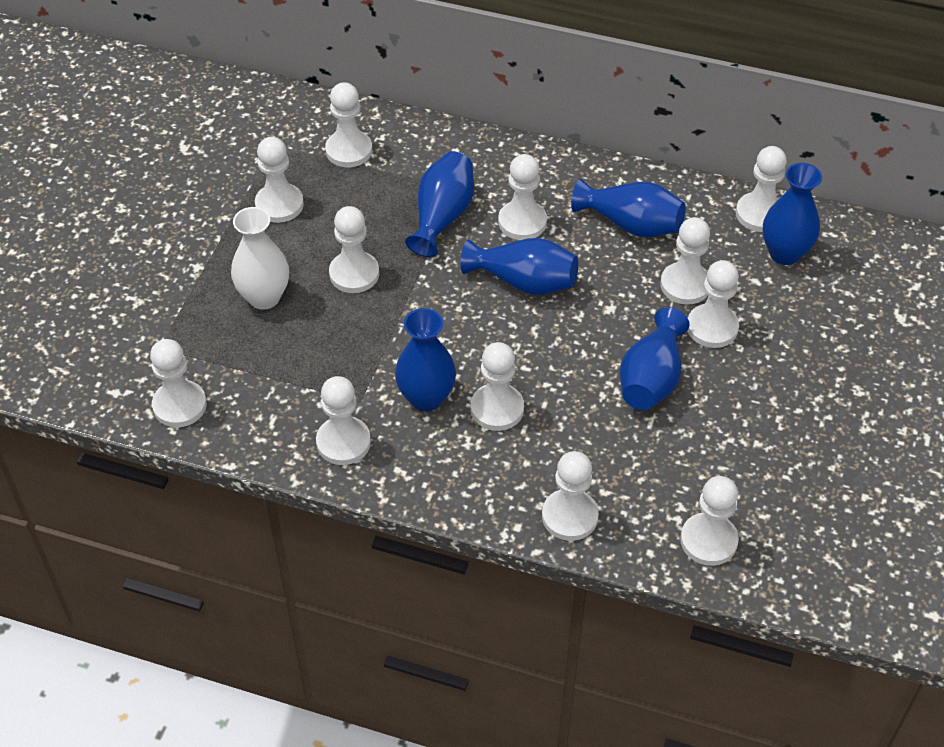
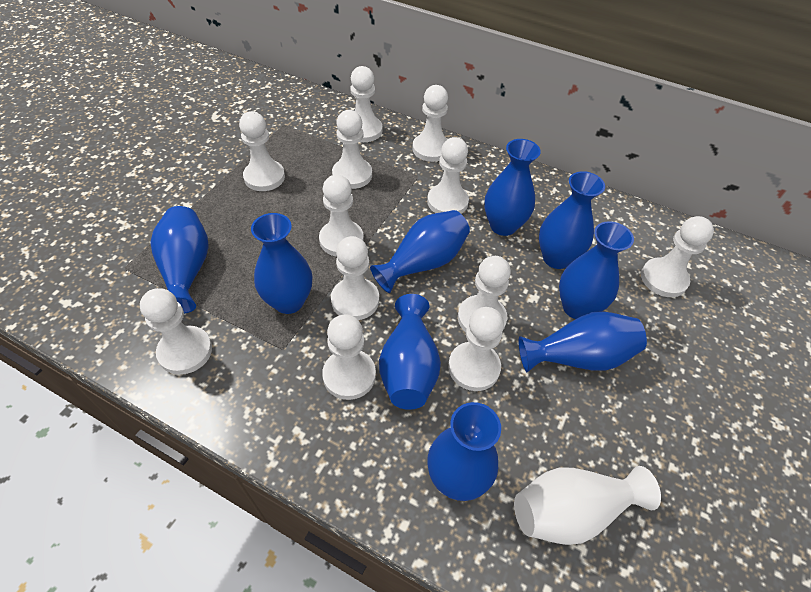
blue vase: 6 -> 9

